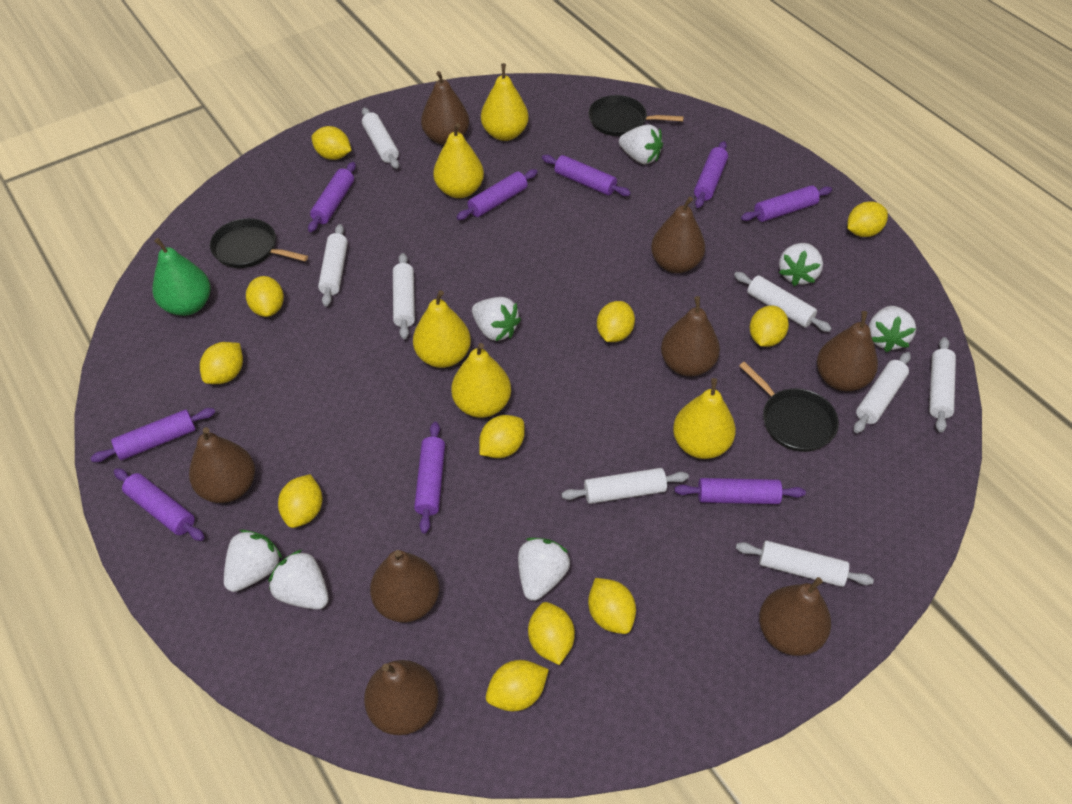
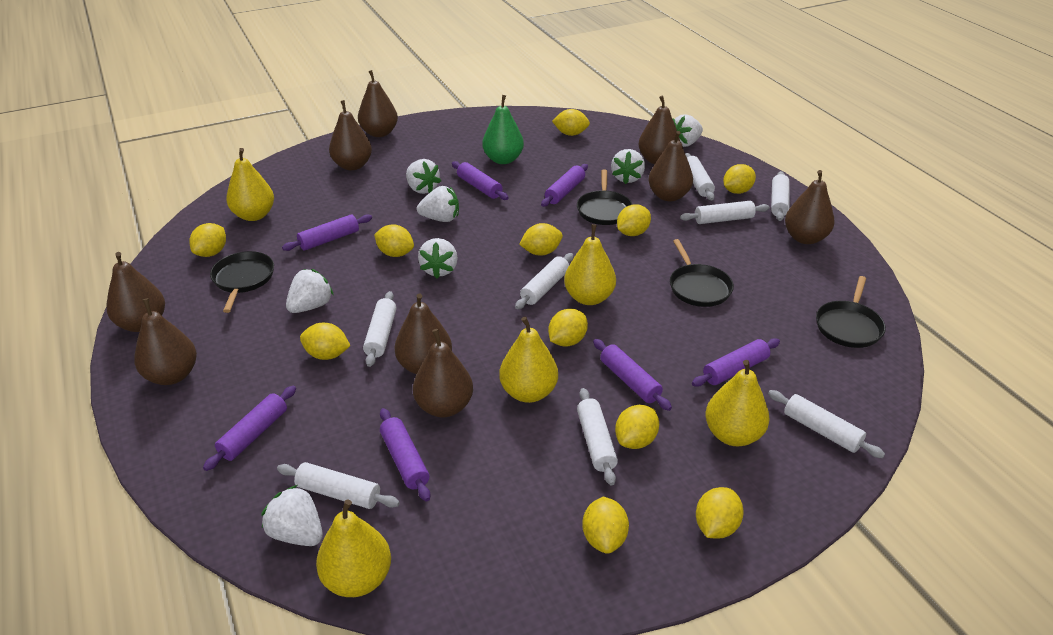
black pan: 3 -> 4
brown pear: 8 -> 9
purple rolling pin: 9 -> 7

